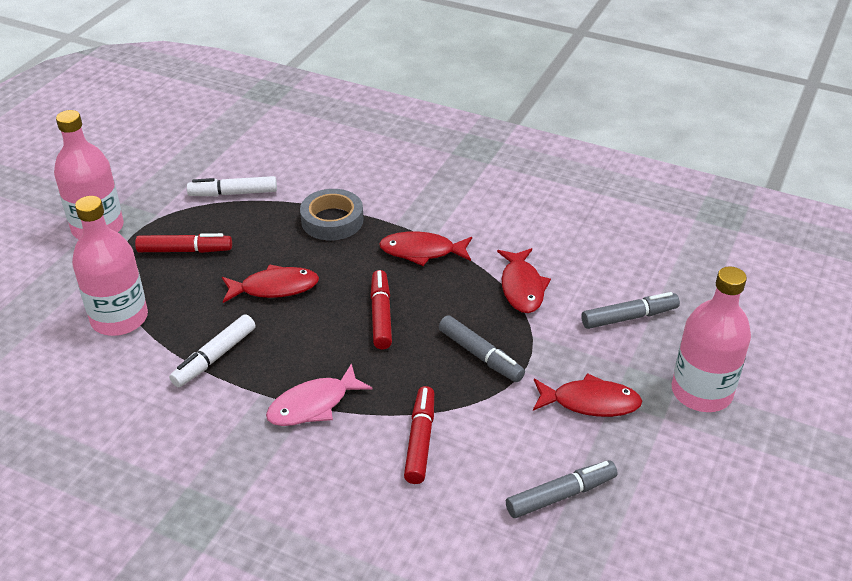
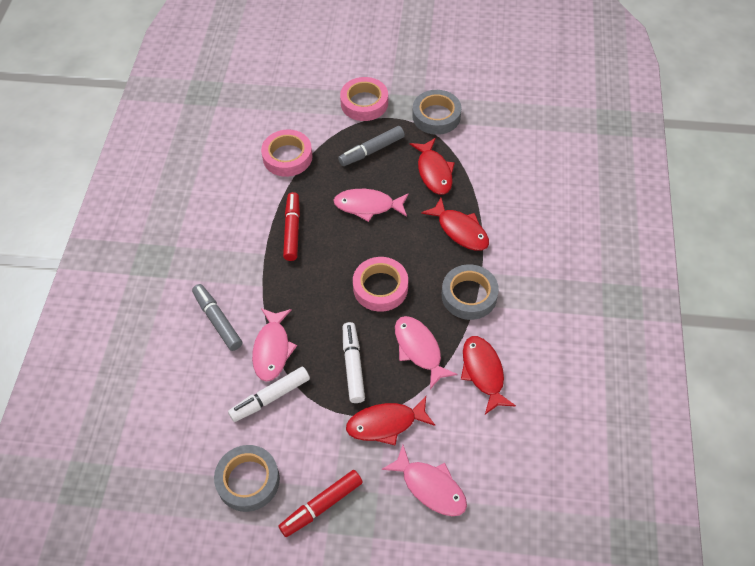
grey marker: 3 -> 2
grey tape: 1 -> 3
pink bottle: 3 -> 0
pink fish: 1 -> 4
pink tape: 0 -> 3
red marker: 3 -> 2

